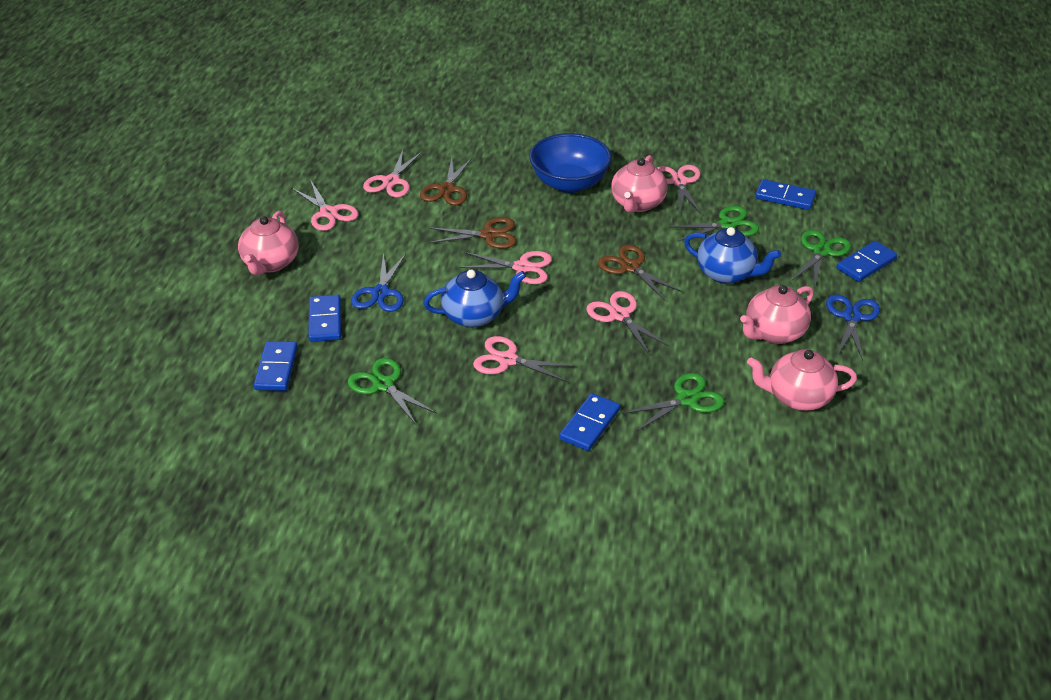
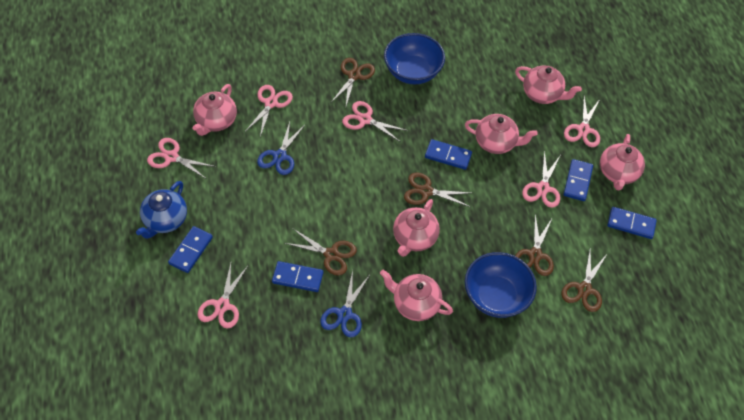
blue bowl: 1 -> 2
blue teapot: 2 -> 1
brown scissors: 3 -> 5
green scissors: 4 -> 0
pink teapot: 4 -> 6

